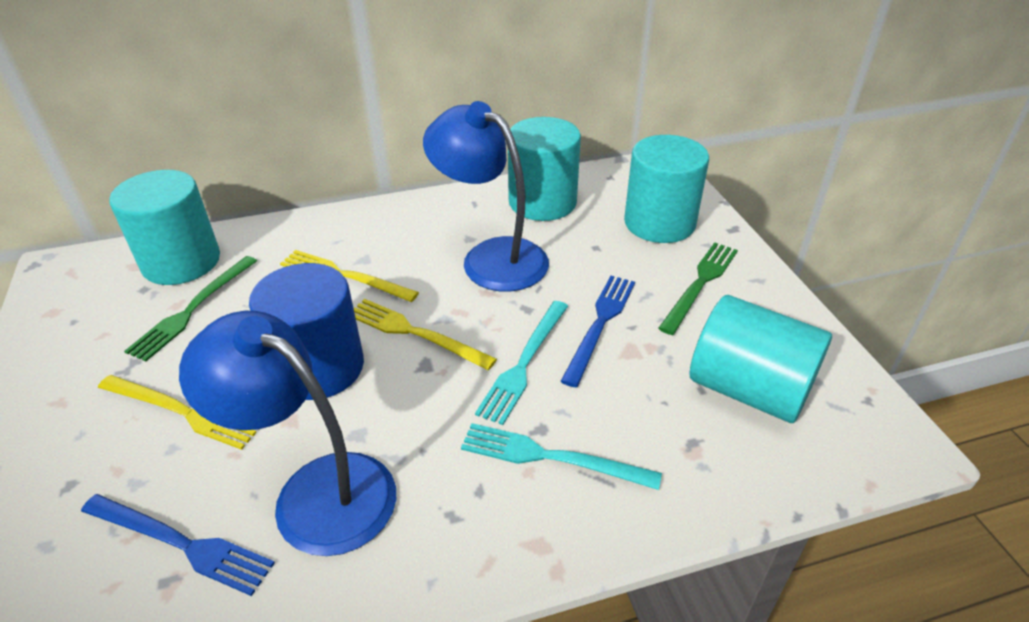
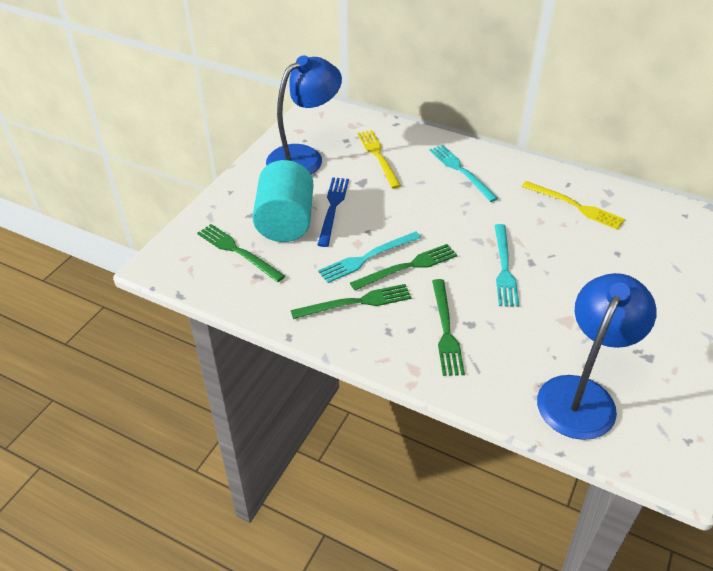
blue cylinder: 1 -> 0
blue fork: 2 -> 1
green fork: 2 -> 4
turquoise cylinder: 4 -> 1
turquoise fork: 2 -> 3
yellow fork: 3 -> 2

